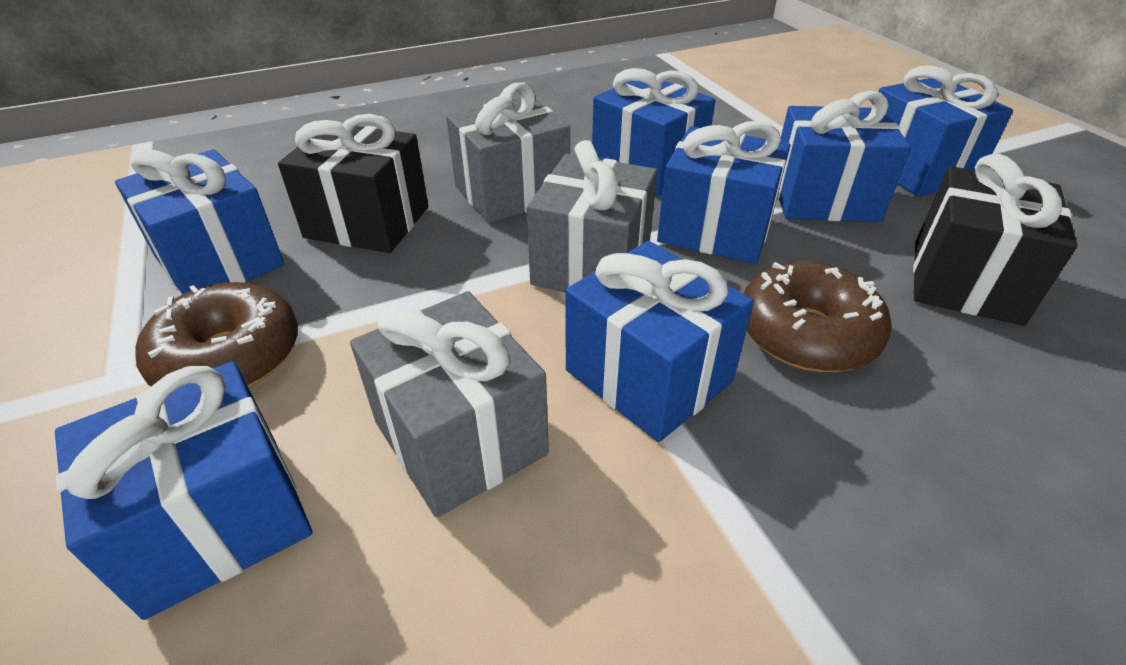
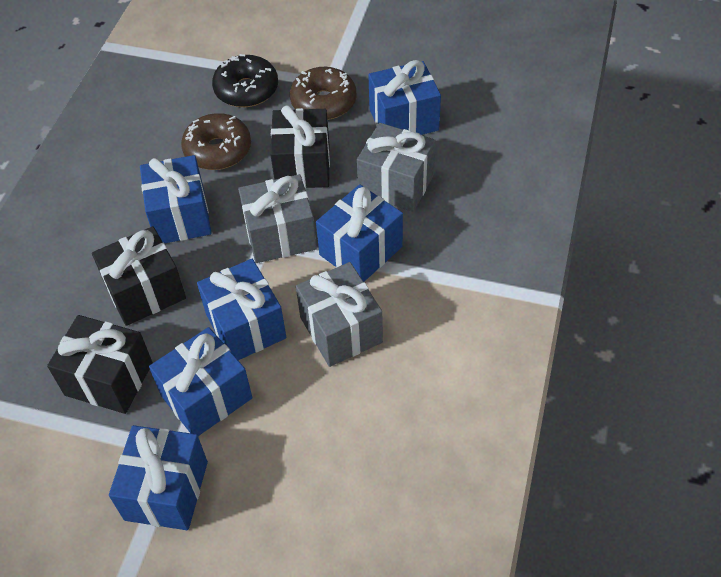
black donut: 0 -> 1
black gift: 2 -> 3
blue gift: 7 -> 6

